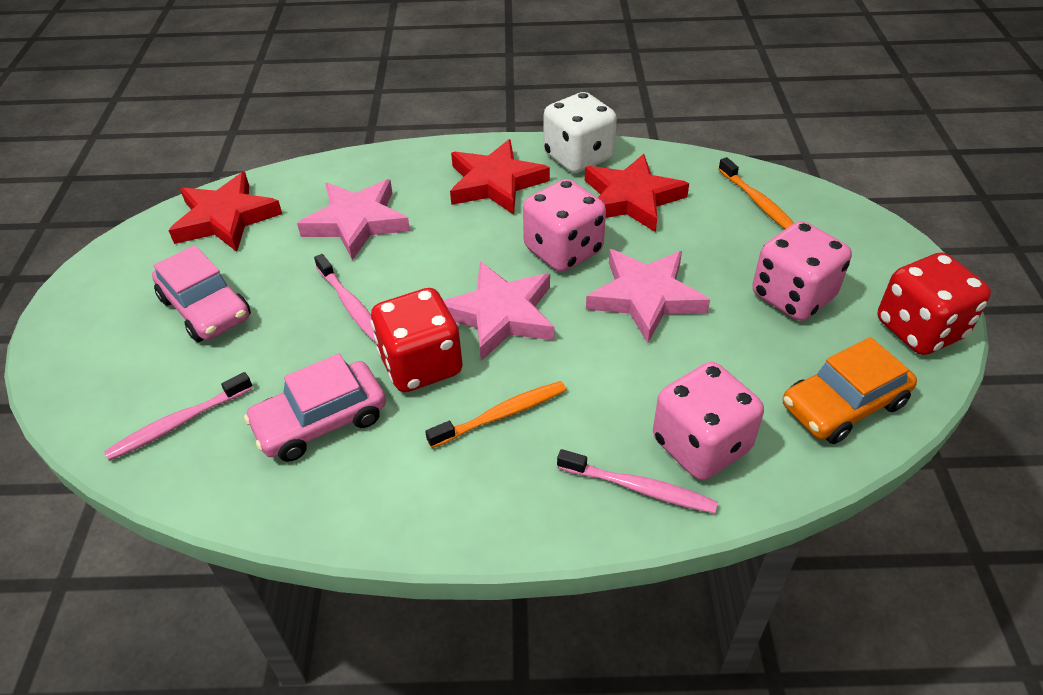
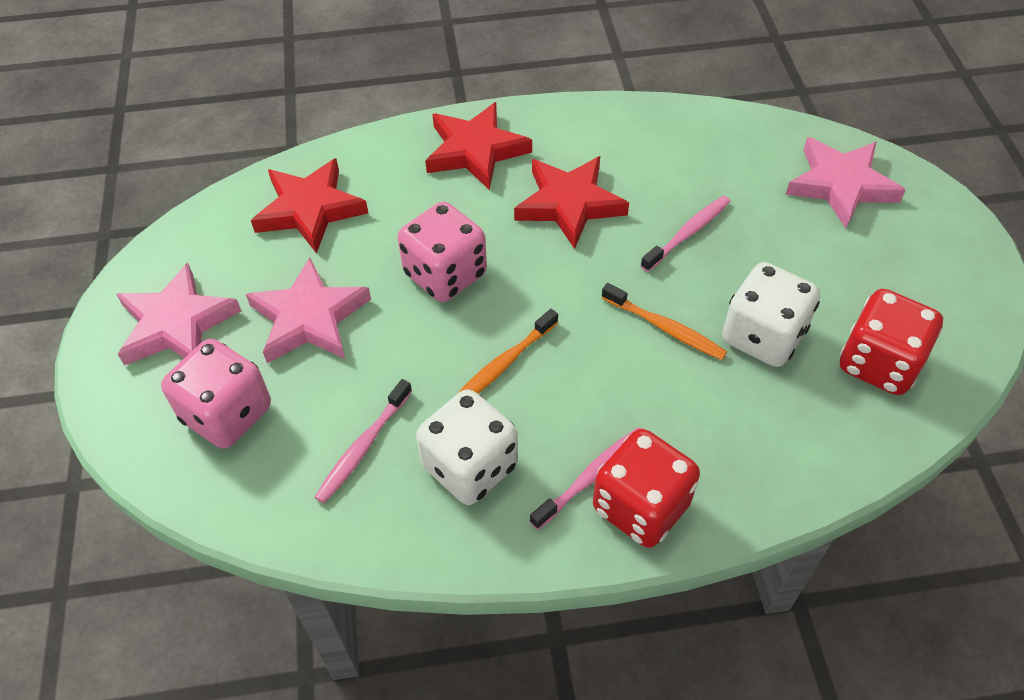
orange car: 1 -> 0
pink car: 2 -> 0
pink dice: 3 -> 2
white dice: 1 -> 2

